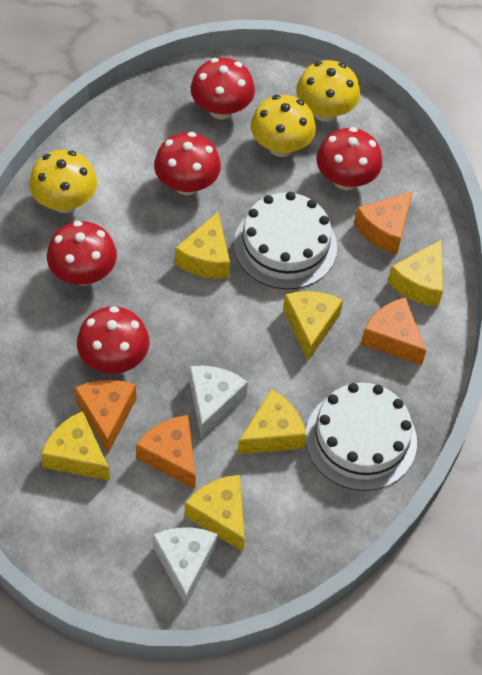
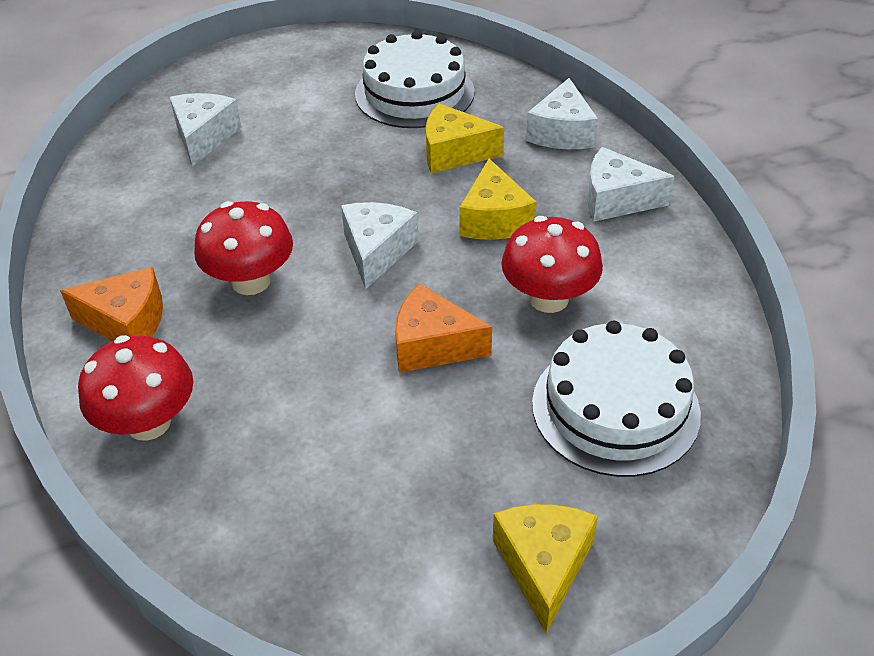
orange cheese: 4 -> 2
red mushroom: 5 -> 3
white cheese: 2 -> 4
yellow cheese: 6 -> 3
yellow mushroom: 3 -> 0

